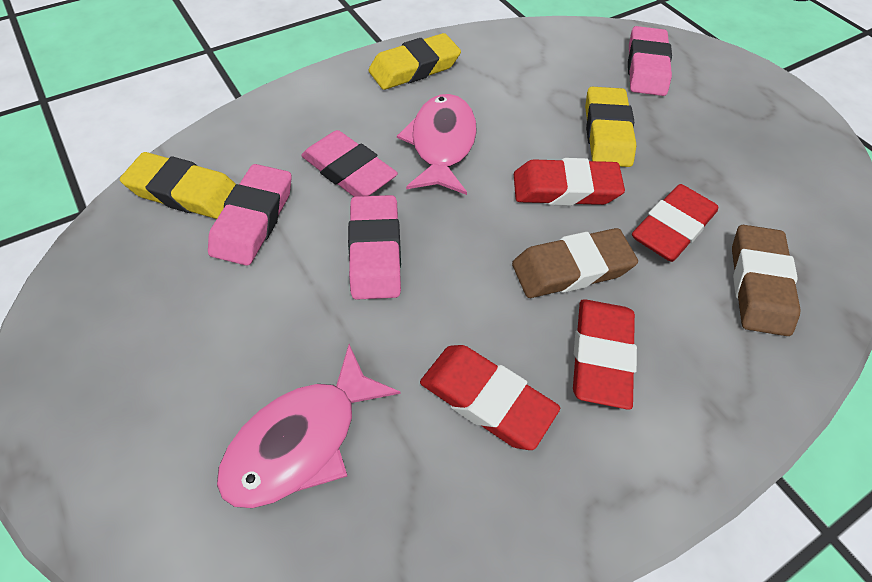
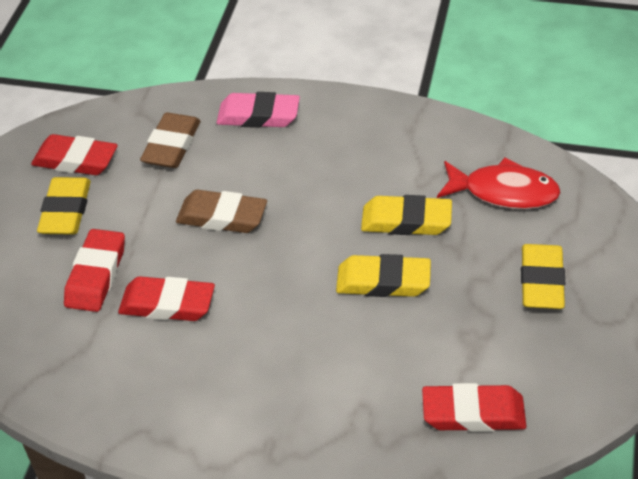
pink eraser: 4 -> 1
pink fish: 2 -> 0
red fish: 0 -> 1
yellow eraser: 3 -> 4

